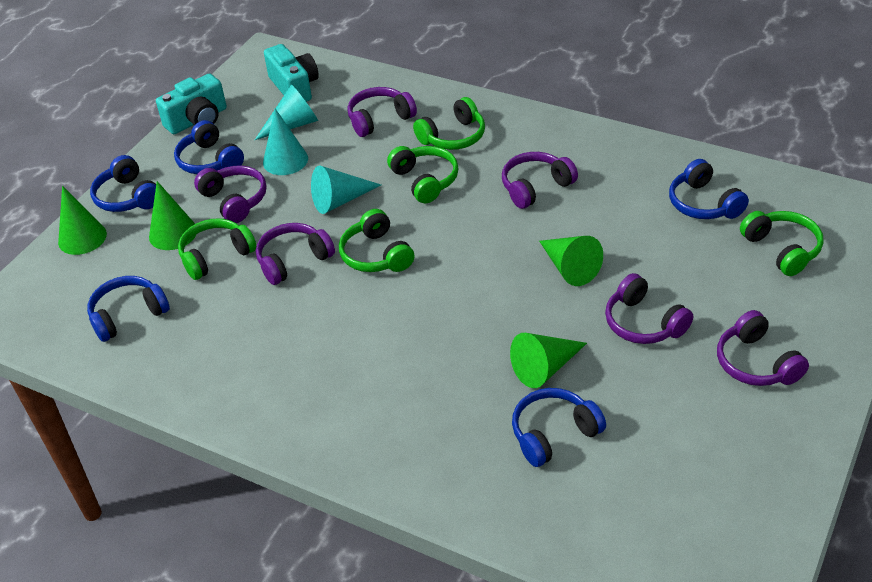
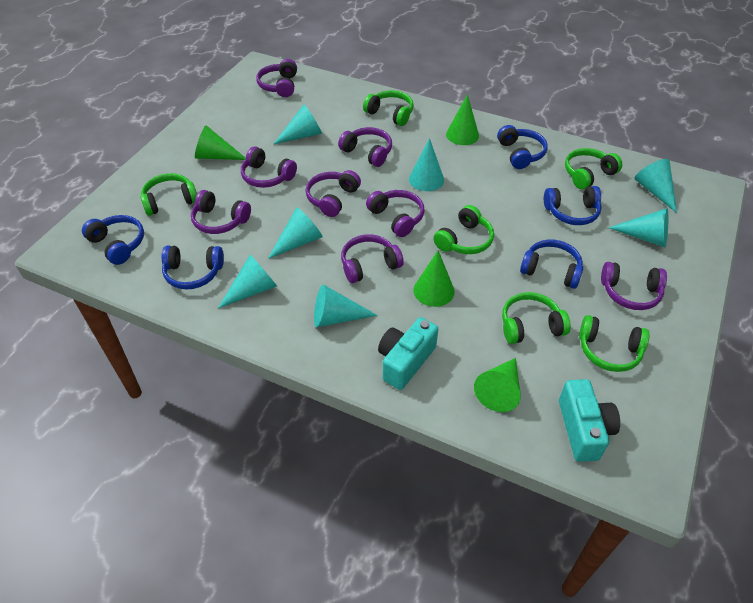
green headphones: 5 -> 6
purple headphones: 6 -> 8
turquoise cone: 3 -> 7

